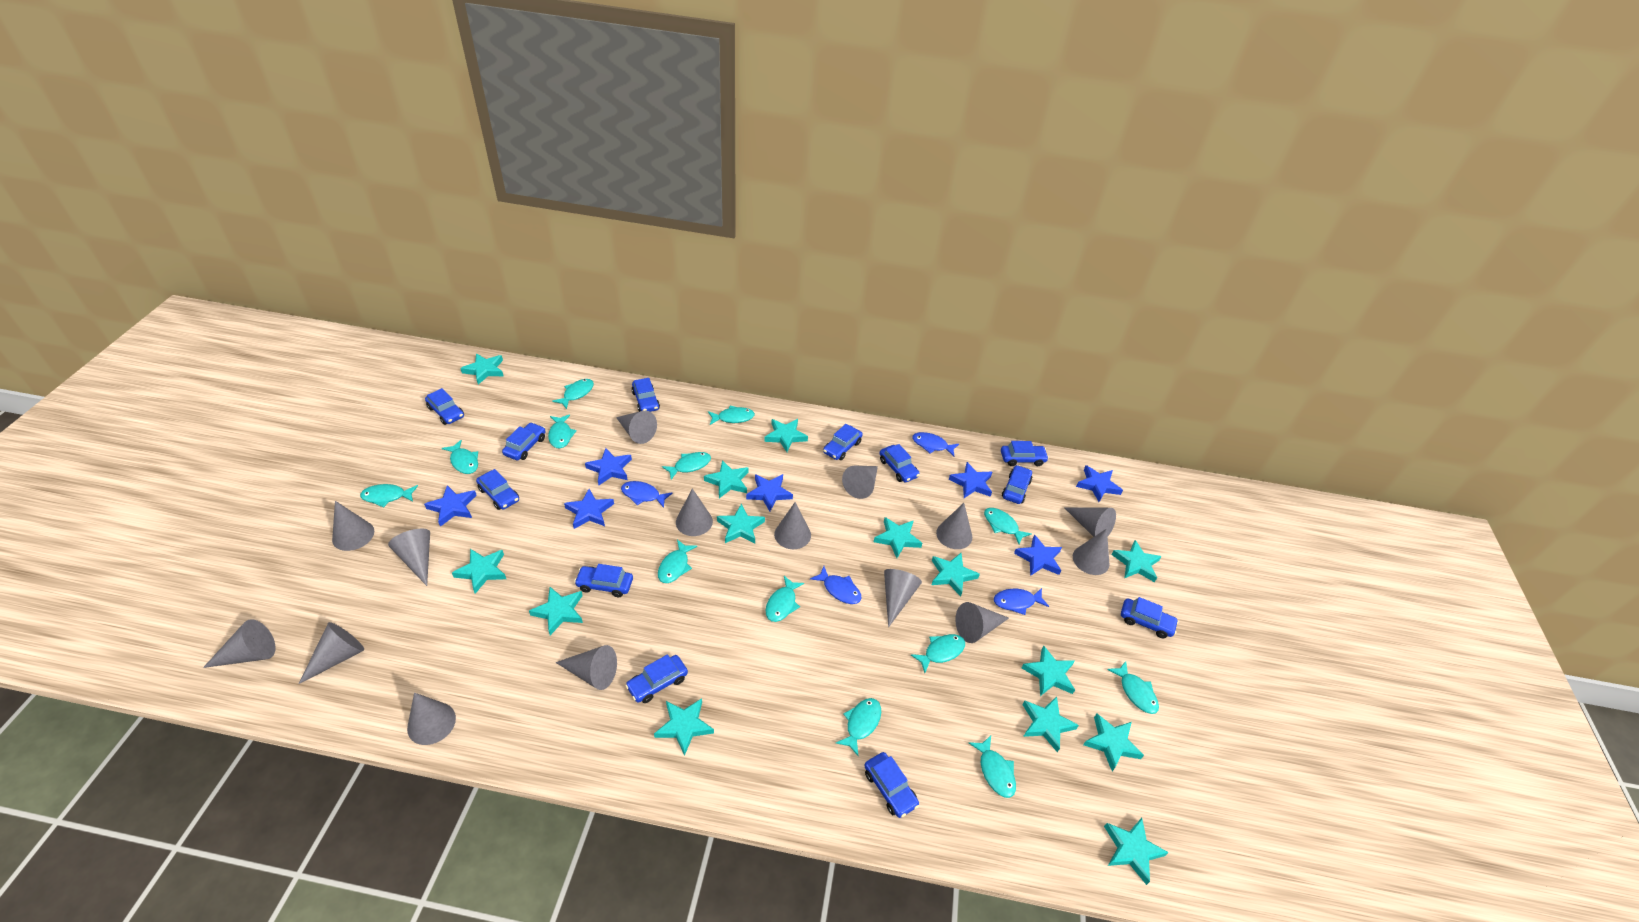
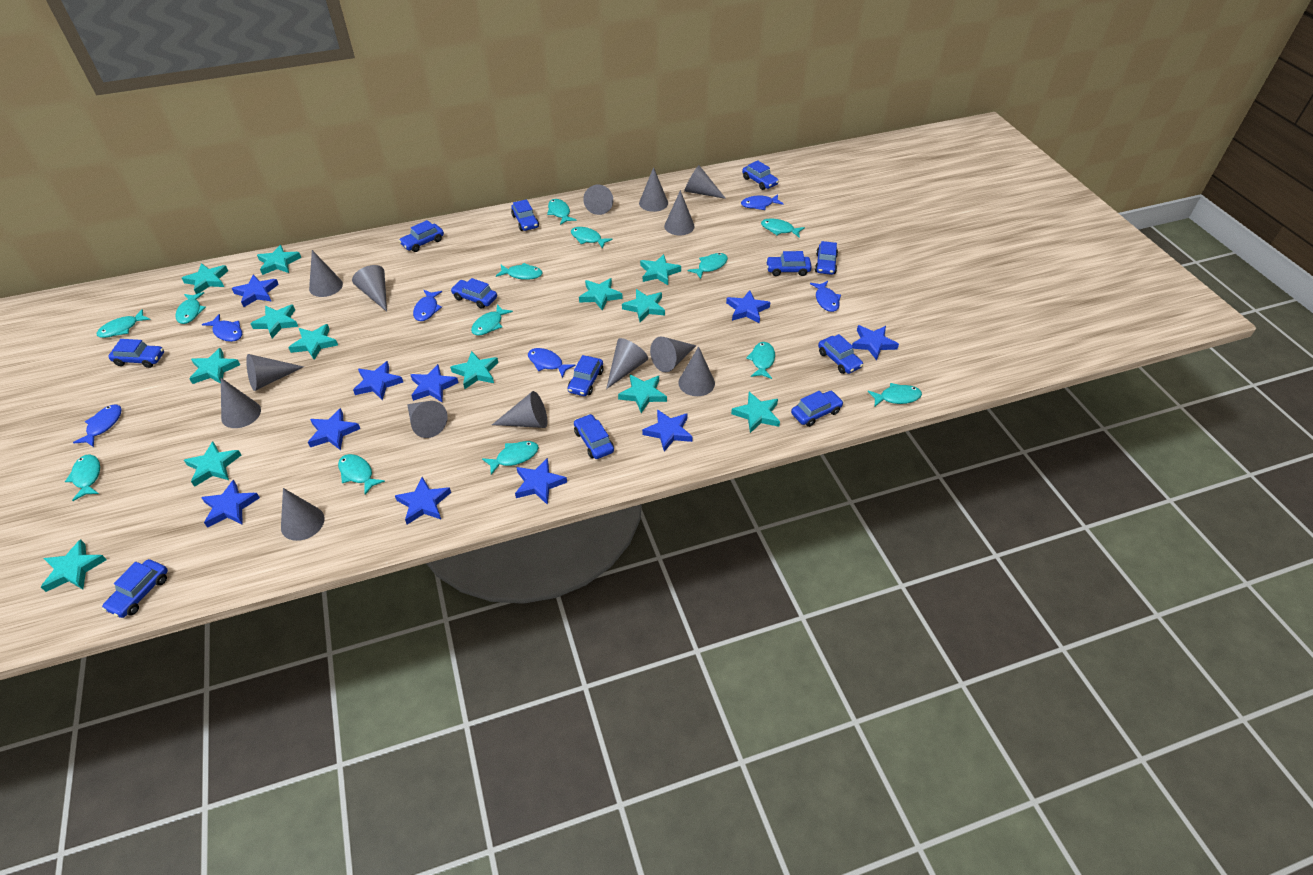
blue fish: 4 -> 6
blue star: 7 -> 10
grey cone: 15 -> 14
turquoise star: 14 -> 13

